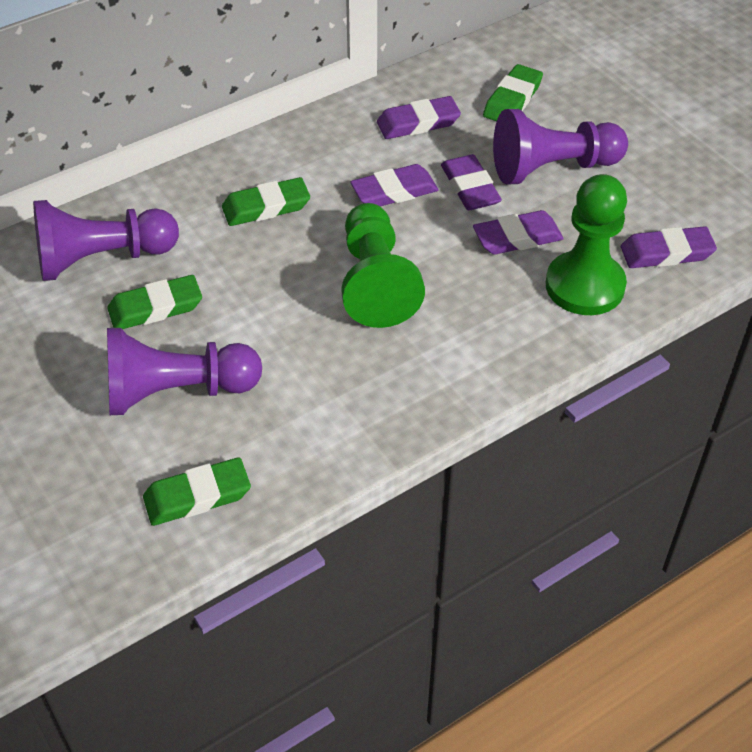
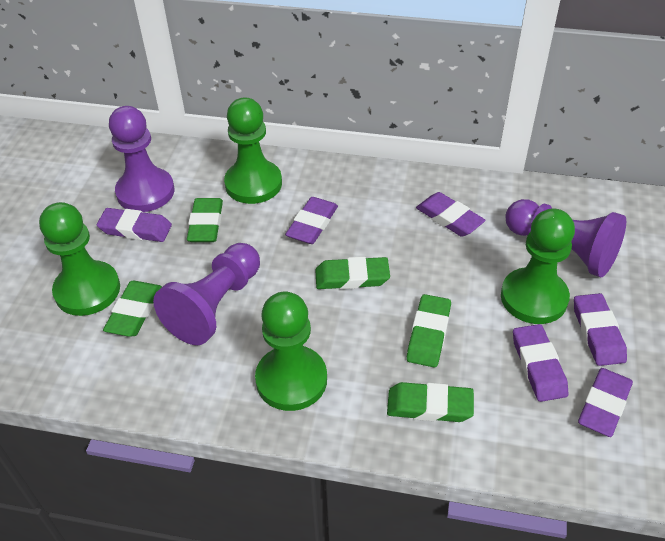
green eraser: 4 -> 5
green pawn: 2 -> 4
purple eraser: 5 -> 6

